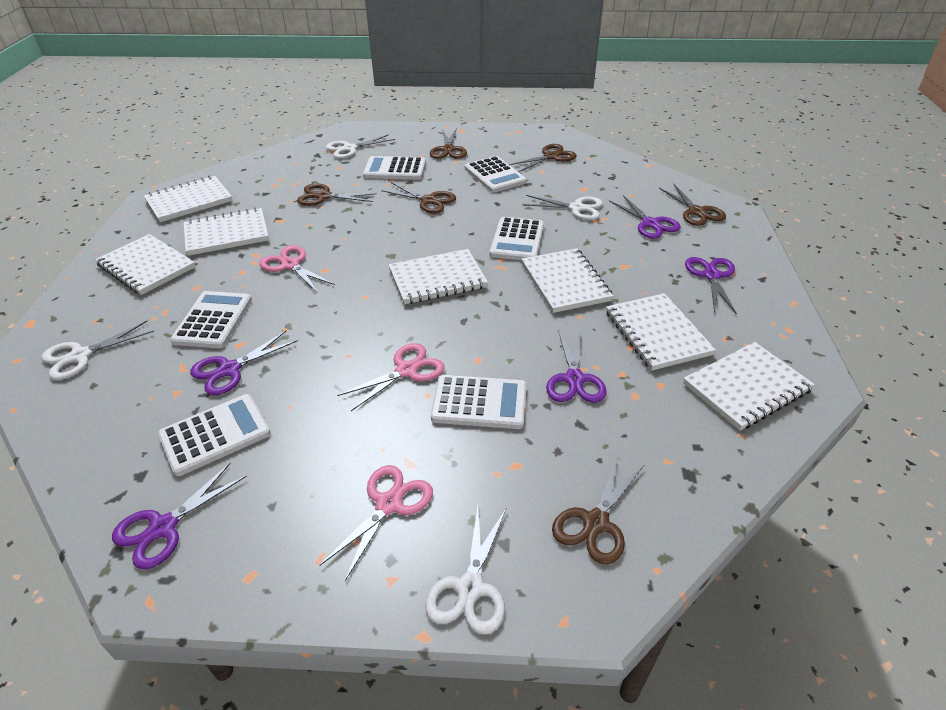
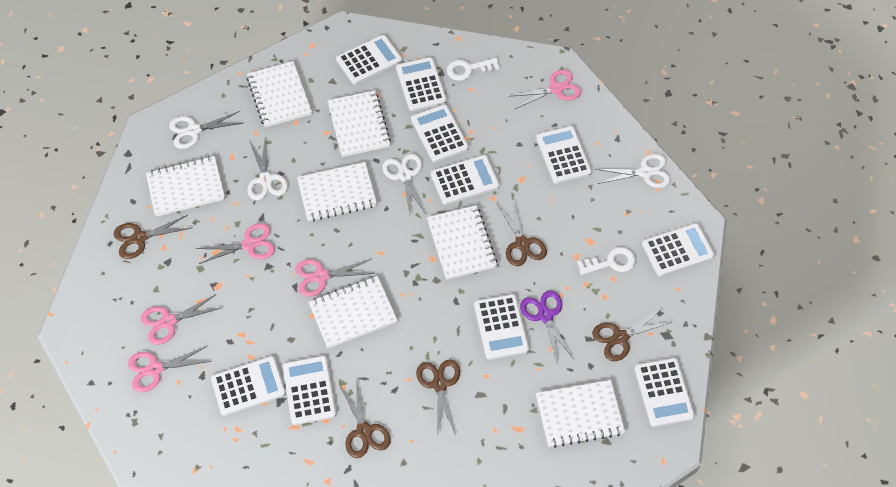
brown scissors: 6 -> 5
pink scissors: 3 -> 5
purple scissors: 5 -> 1
white calculator: 6 -> 10
white key: 0 -> 2

